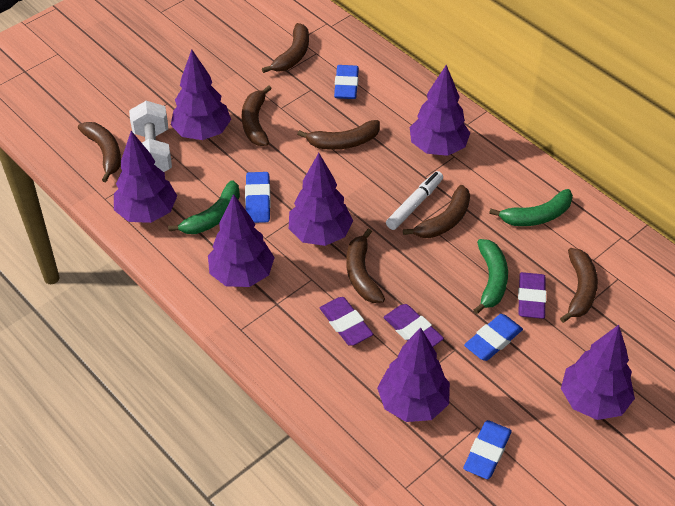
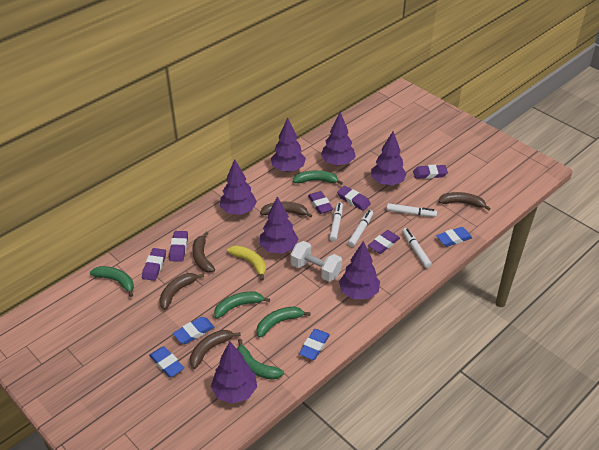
brown banana: 7 -> 5
green banana: 3 -> 5
purple eraser: 3 -> 6
white marker: 1 -> 4
yellow banana: 0 -> 1

